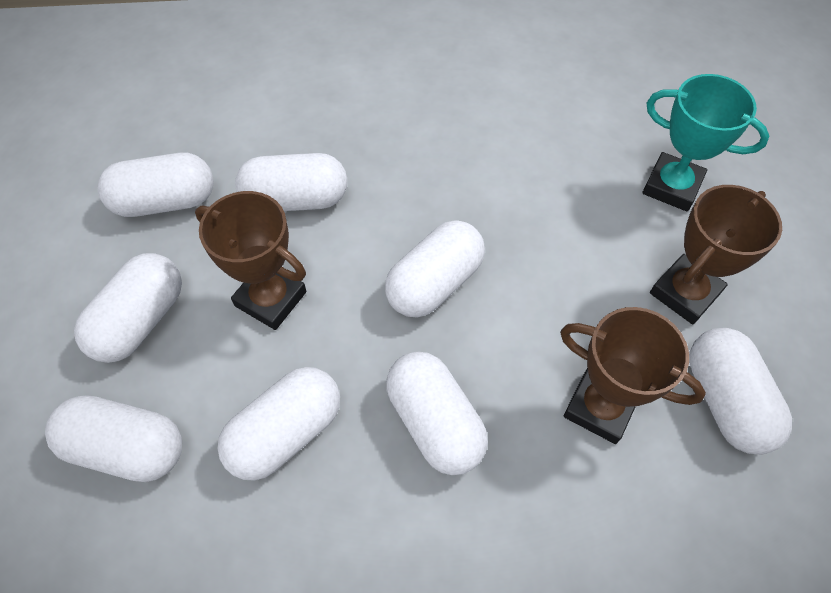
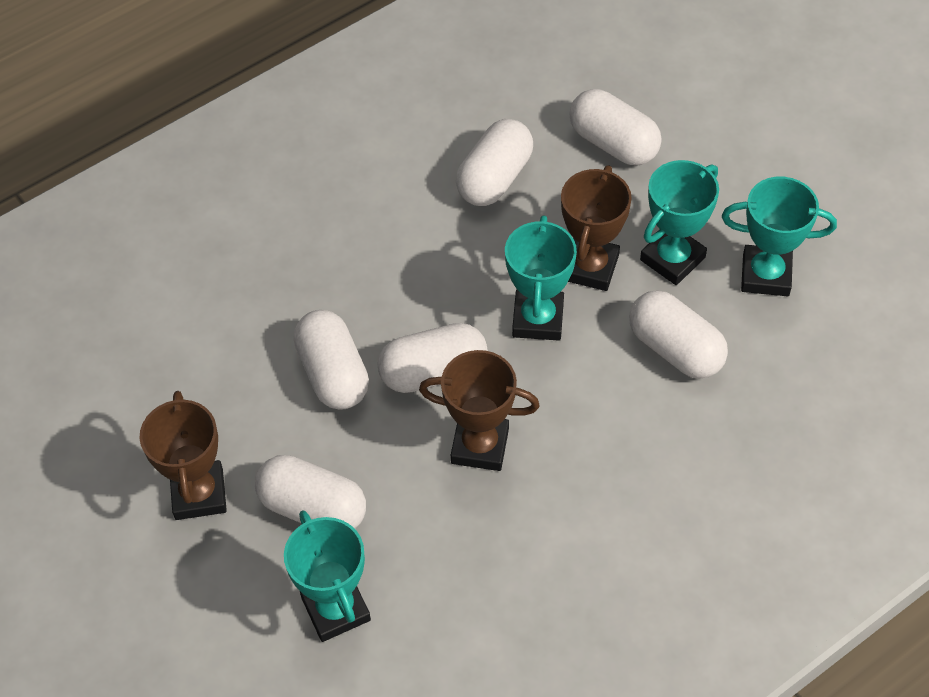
turquoise trophy: 1 -> 4
white capsule: 8 -> 6

